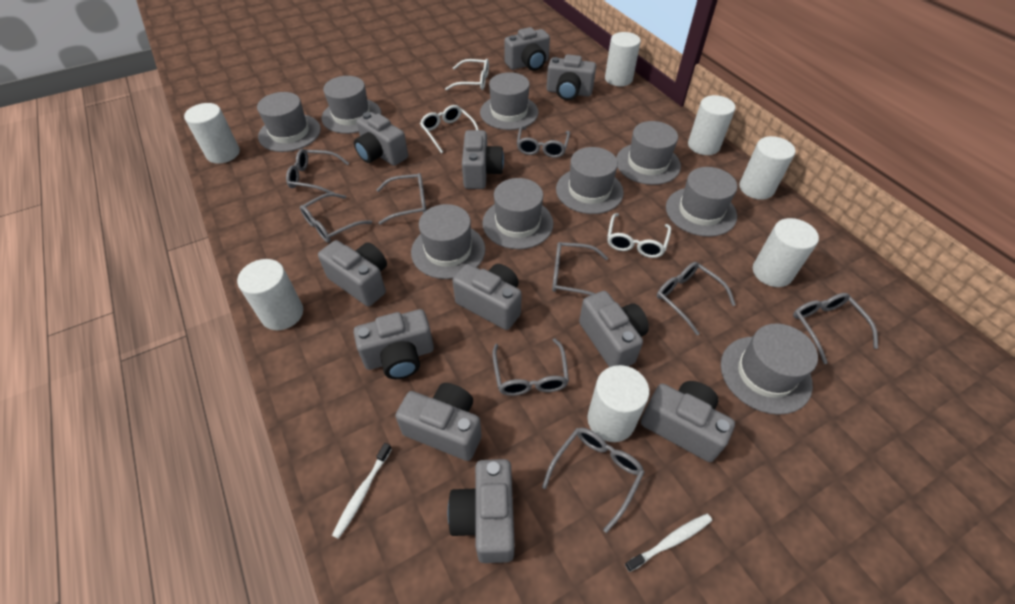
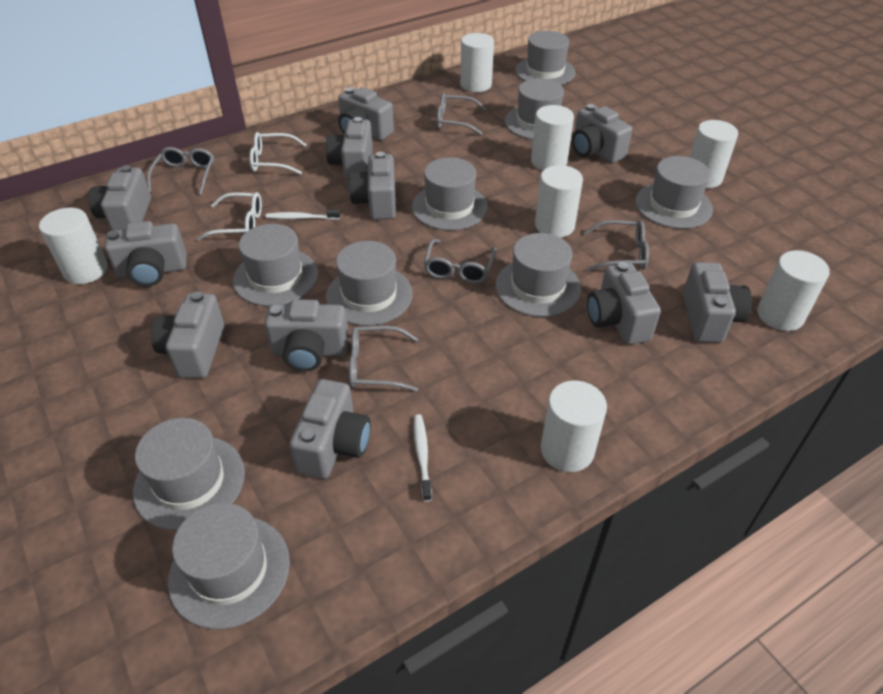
grey glasses: 9 -> 5
white glasses: 3 -> 2

